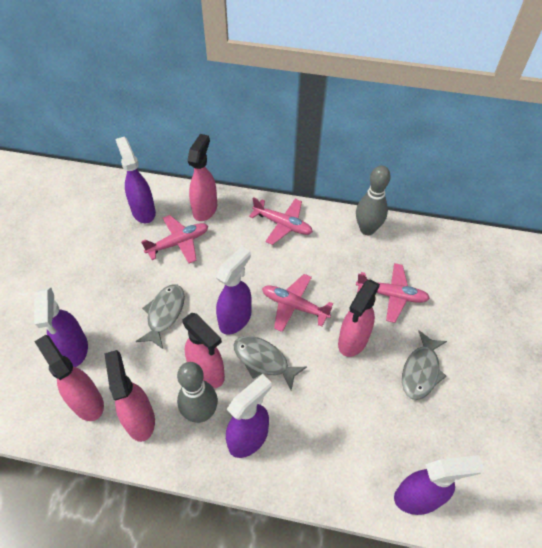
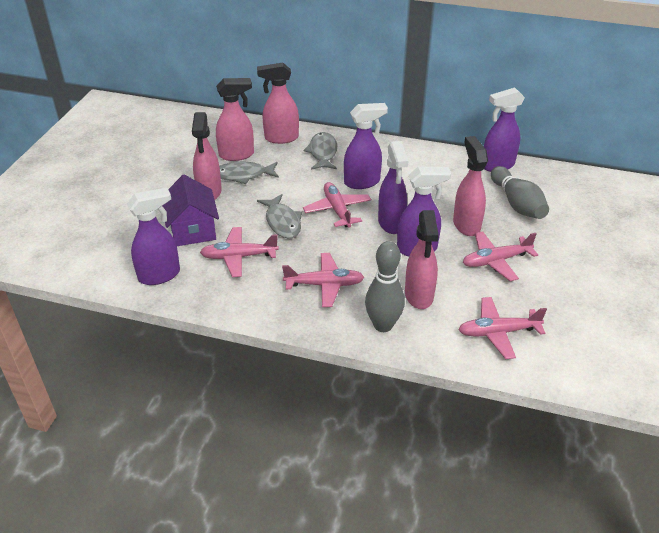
pink plane: 4 -> 5
purple house: 0 -> 1

